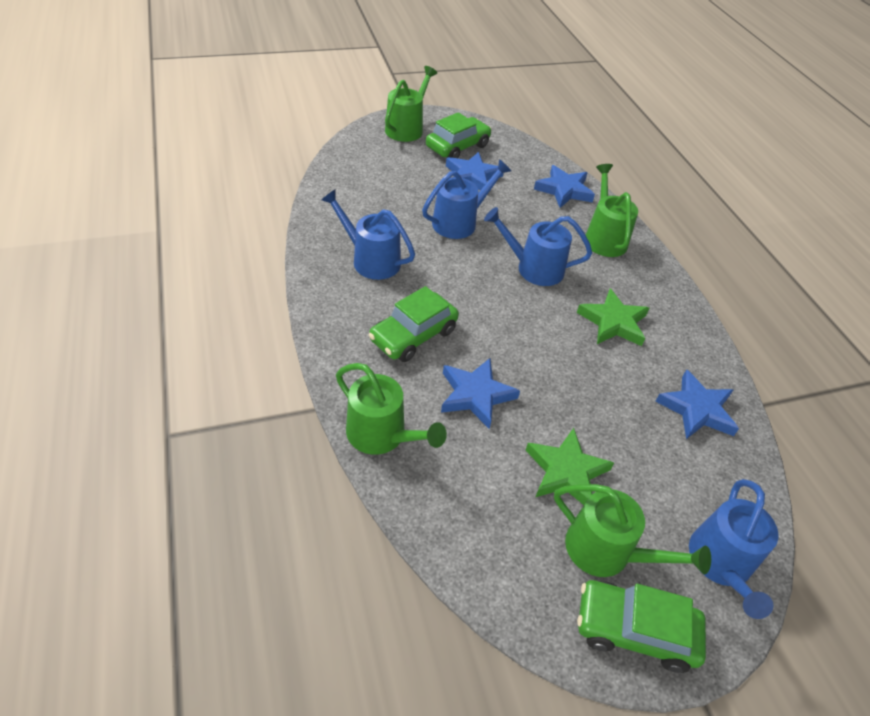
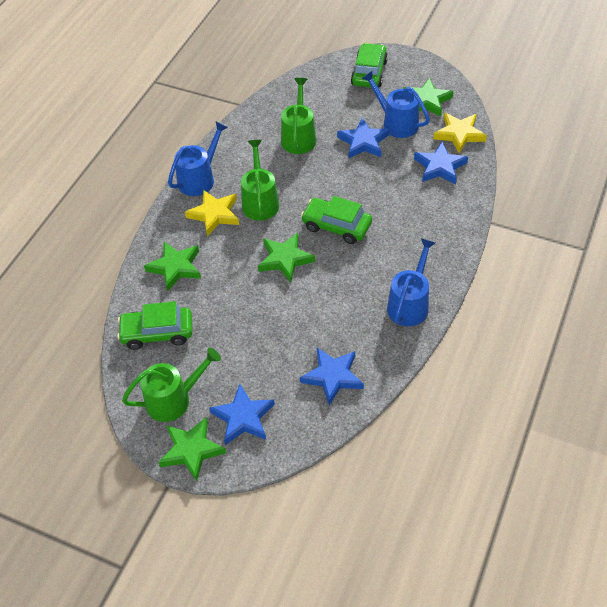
blue watering can: 4 -> 3
green star: 2 -> 4
green watering can: 4 -> 3
yellow star: 0 -> 2

